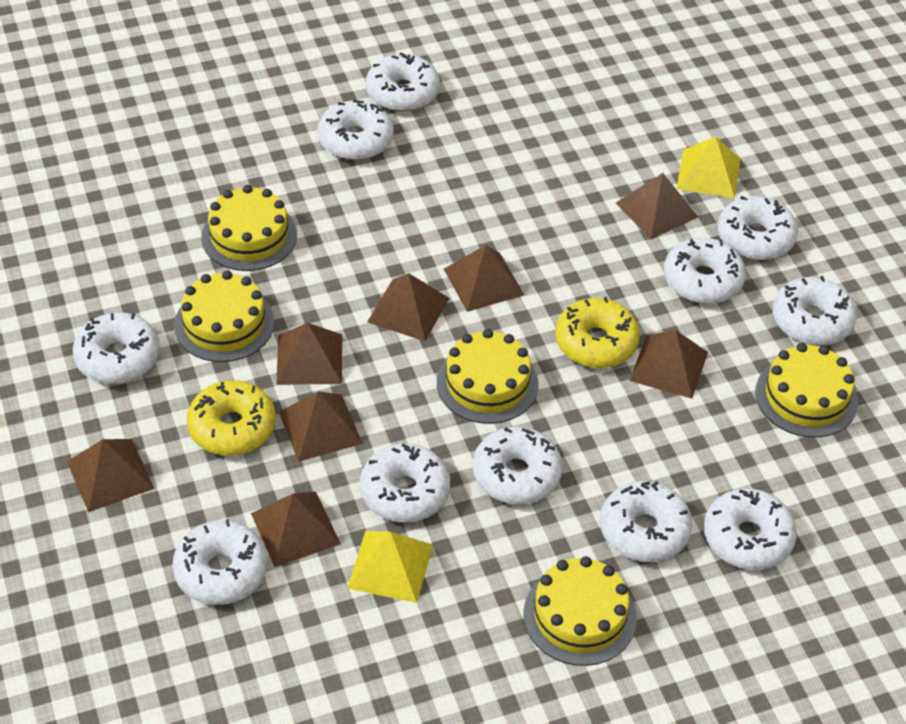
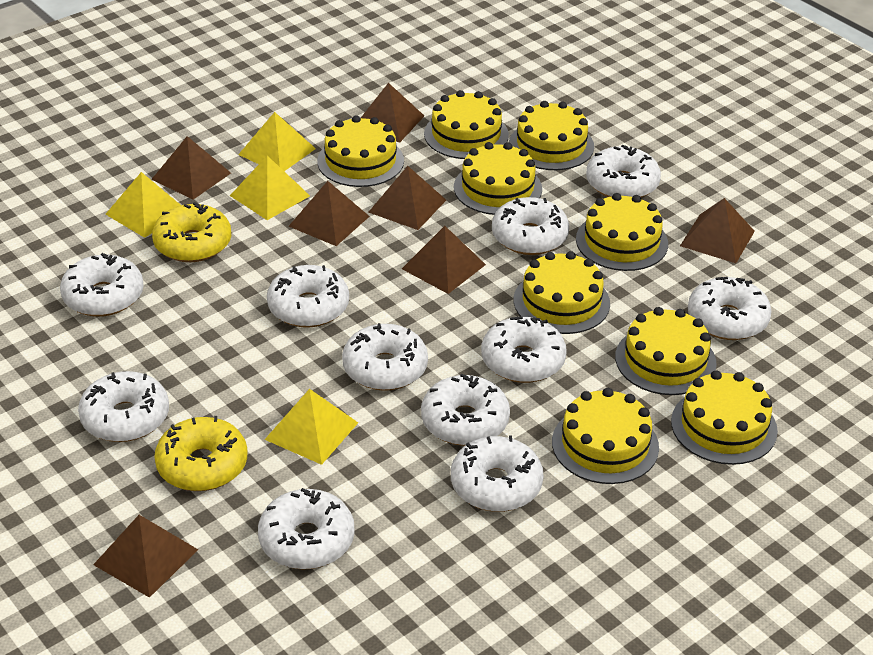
brown pyramid: 8 -> 7
yellow cake: 5 -> 9
yellow pyramid: 2 -> 4

